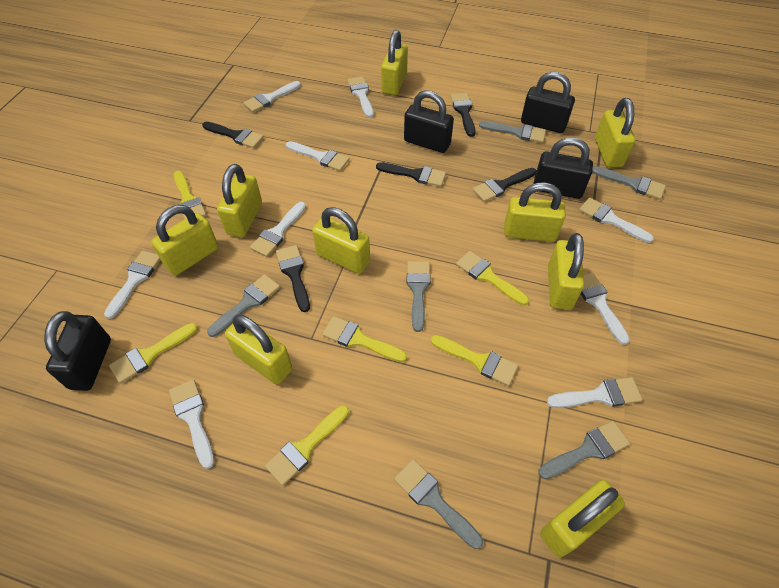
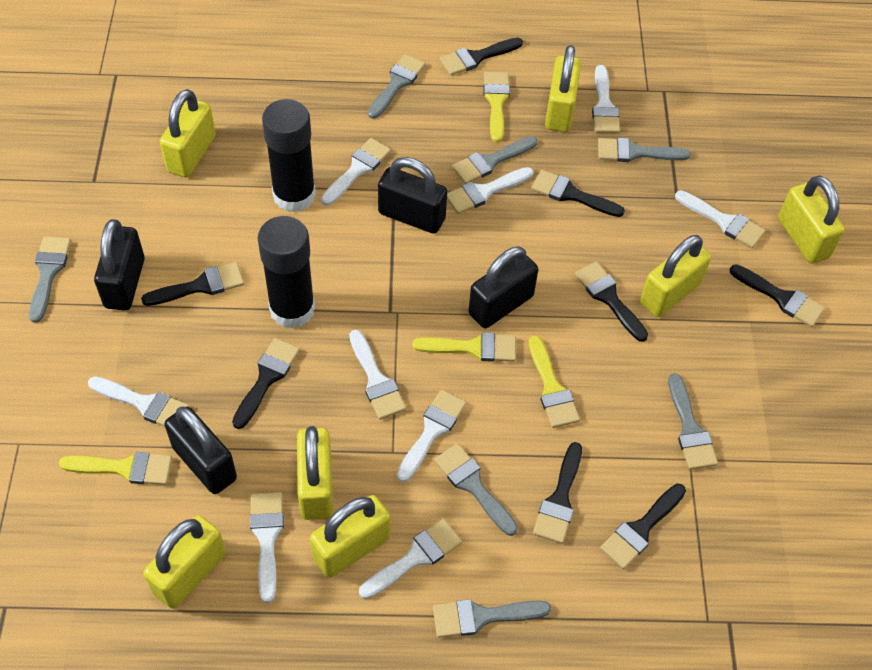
black brush: 5 -> 8
black glue stick: 0 -> 2
grey brush: 6 -> 7
yellow brush: 6 -> 4
yellow padlock: 9 -> 7

